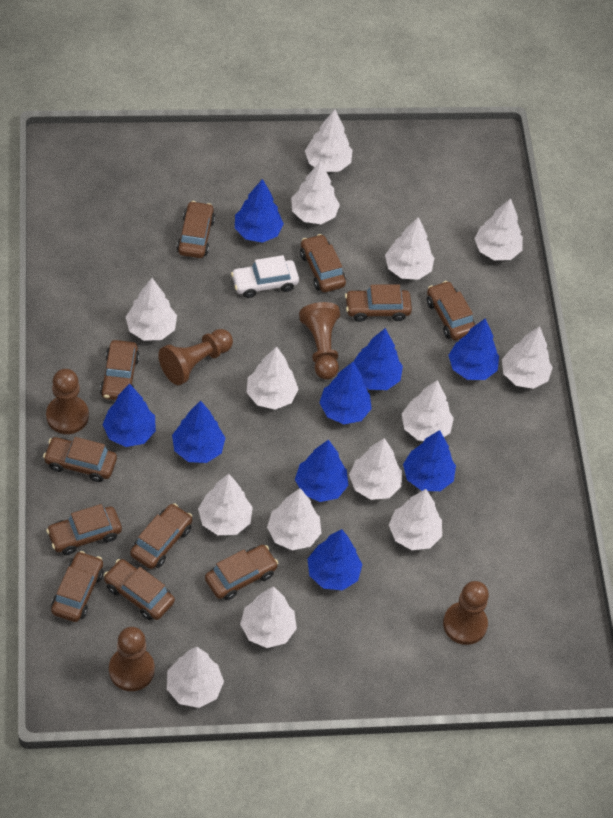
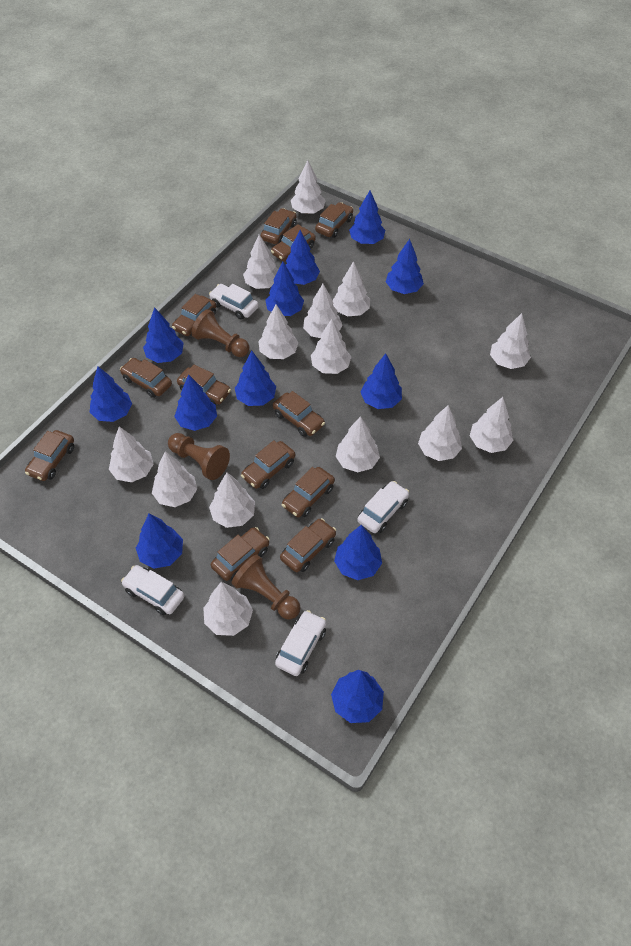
blue tree: 9 -> 12
brown car: 11 -> 12
brown pawn: 5 -> 3
white car: 1 -> 4

